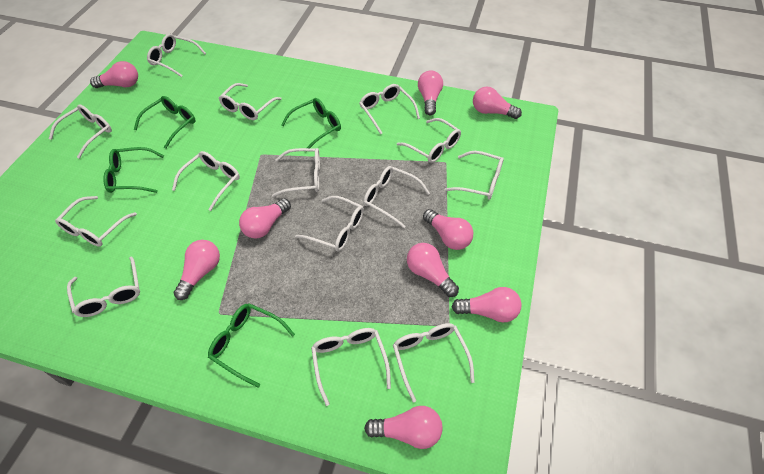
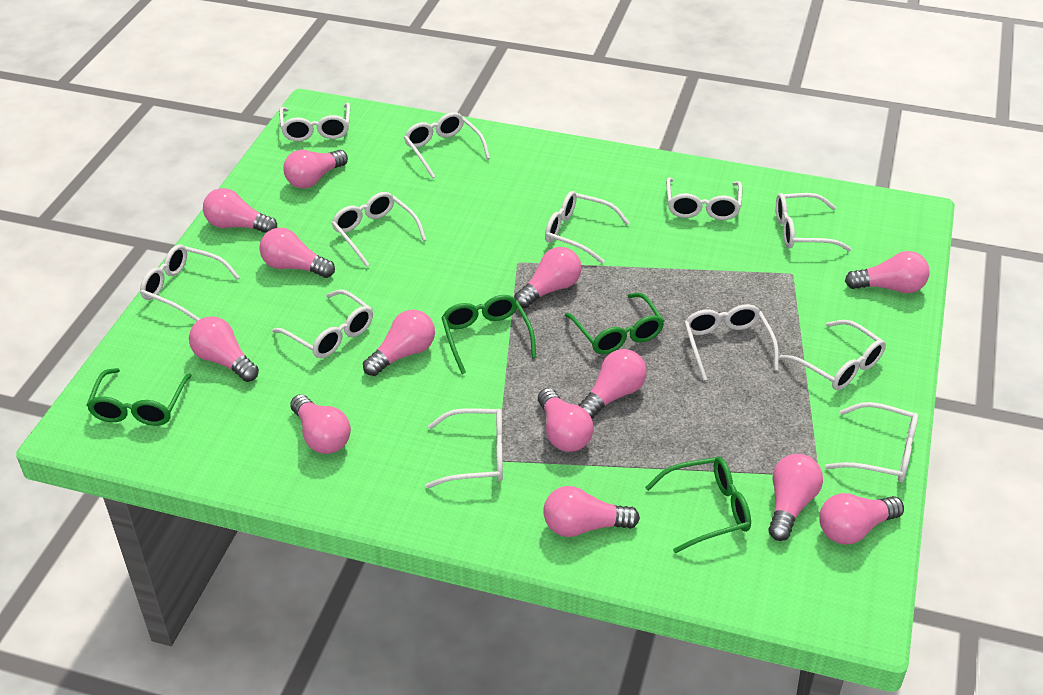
pink light bulb: 9 -> 13
white glasses: 14 -> 12

